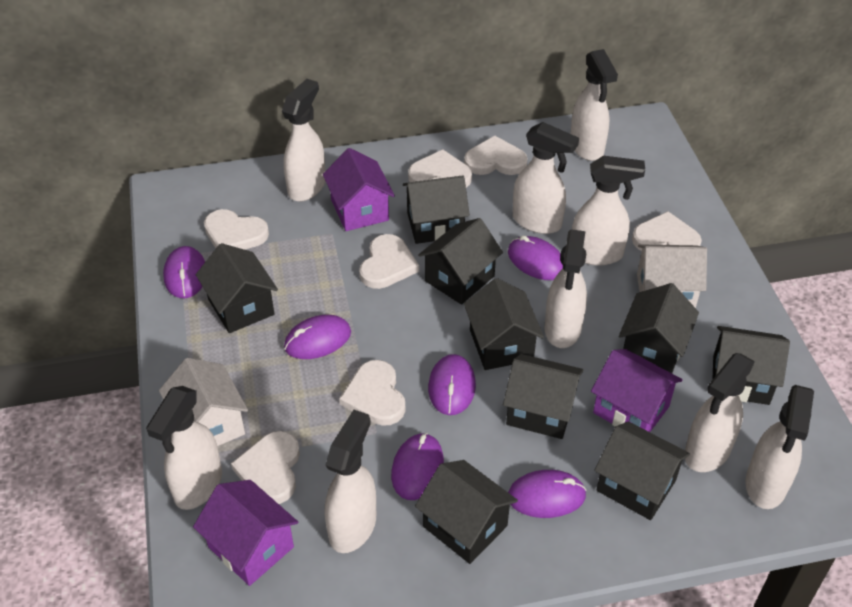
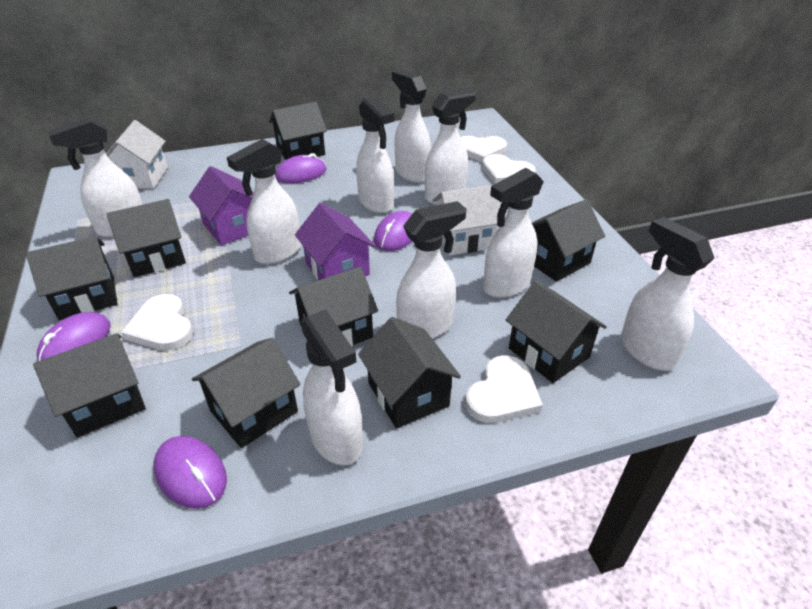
purple house: 3 -> 2
purple mouse: 6 -> 4
white heart: 7 -> 4

